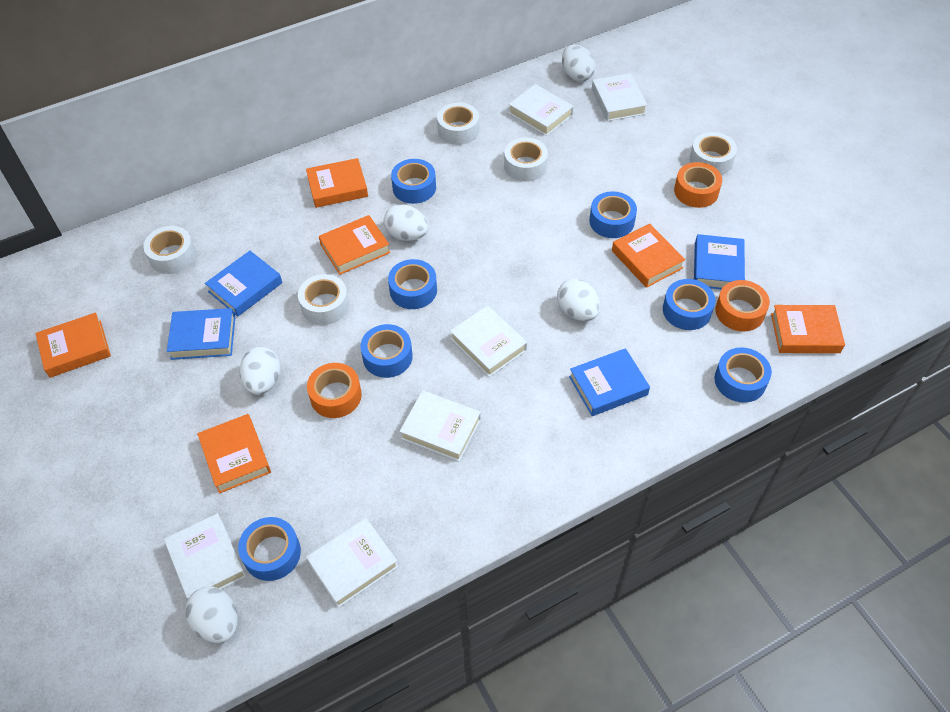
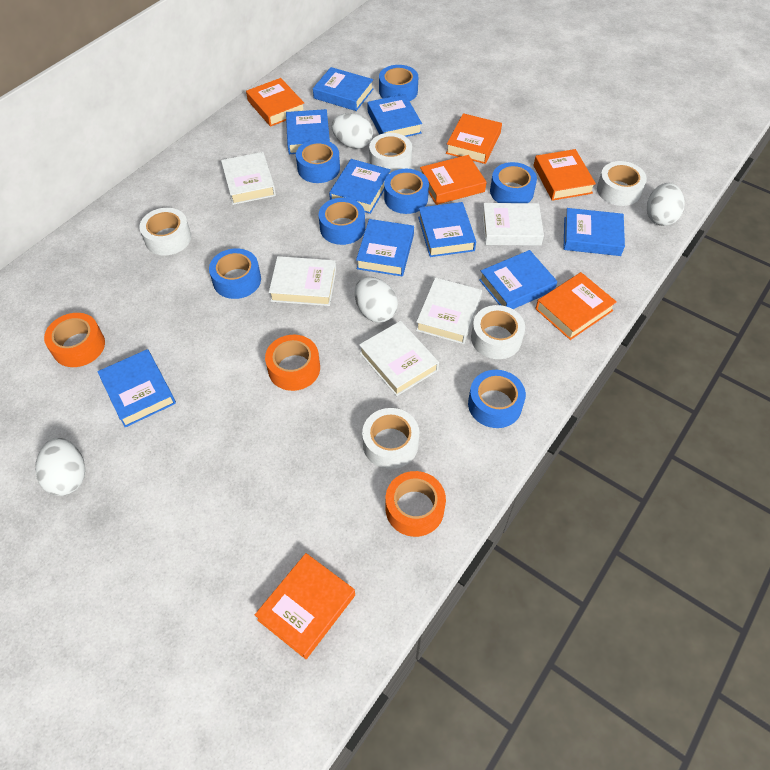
blue book: 4 -> 9
white book: 6 -> 5
white egg: 5 -> 4

